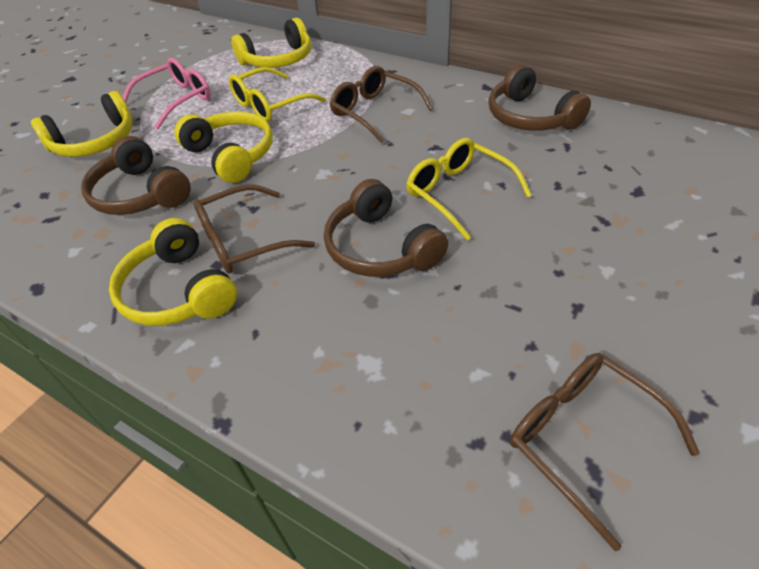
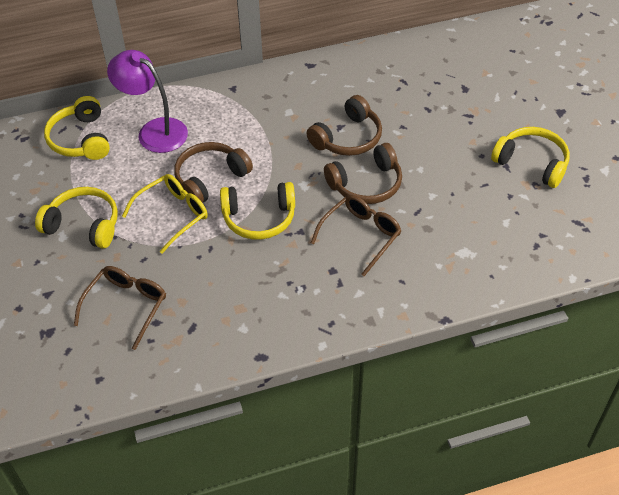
brown glasses: 3 -> 2
pink glasses: 1 -> 0
purple lamp: 0 -> 1
yellow glasses: 2 -> 1

